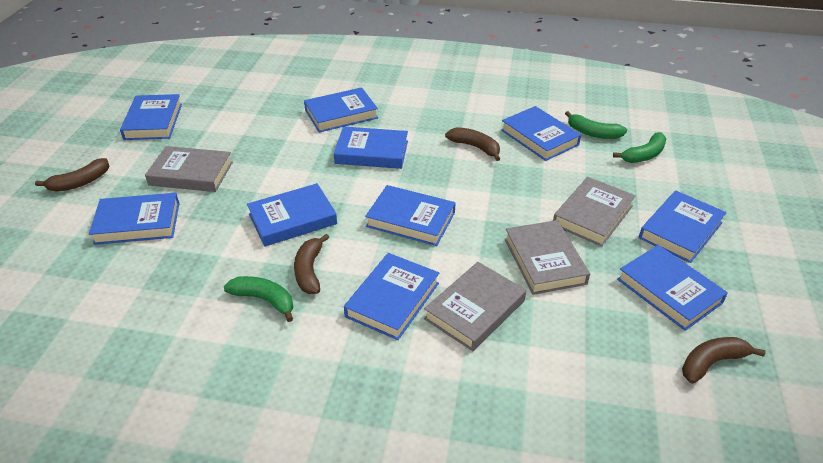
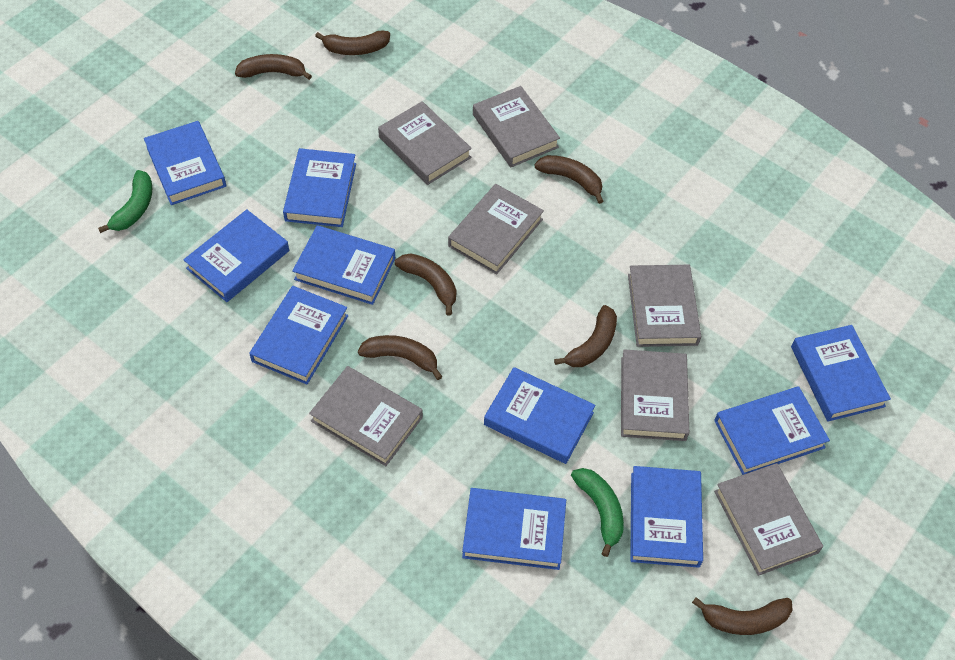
brown banana: 4 -> 7
green banana: 3 -> 2
grey book: 4 -> 7

